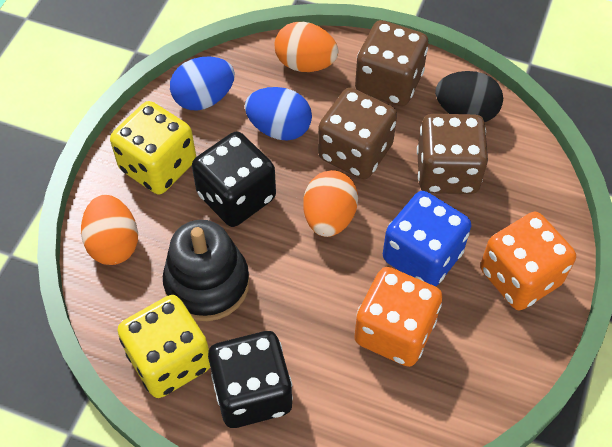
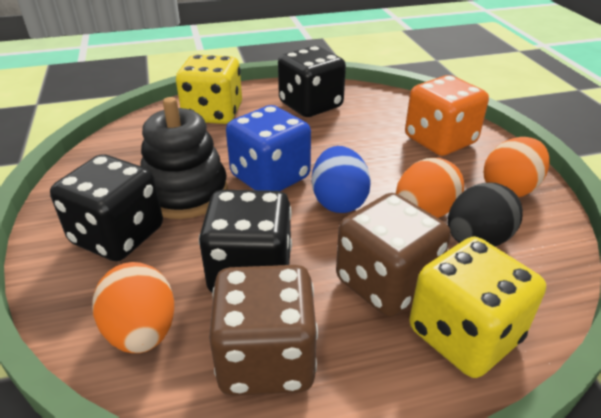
black dice: 2 -> 3
blue egg: 2 -> 1
brown dice: 3 -> 2
orange dice: 2 -> 1

